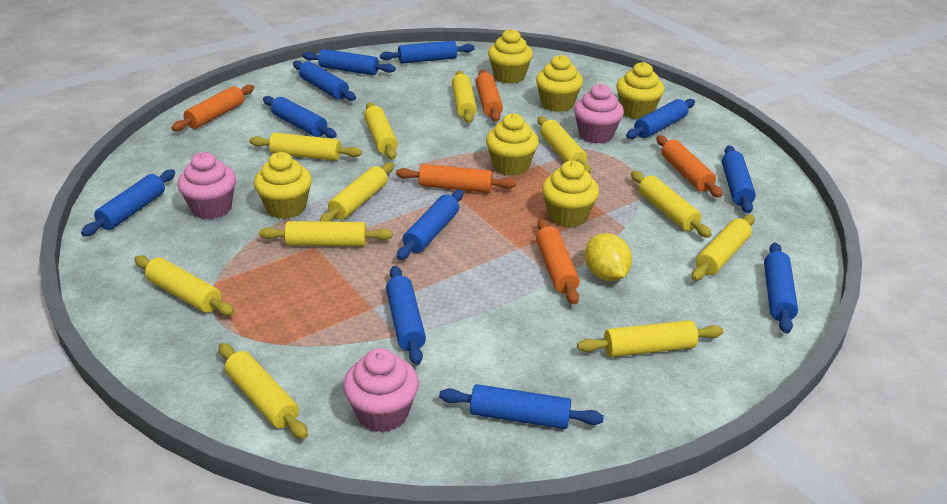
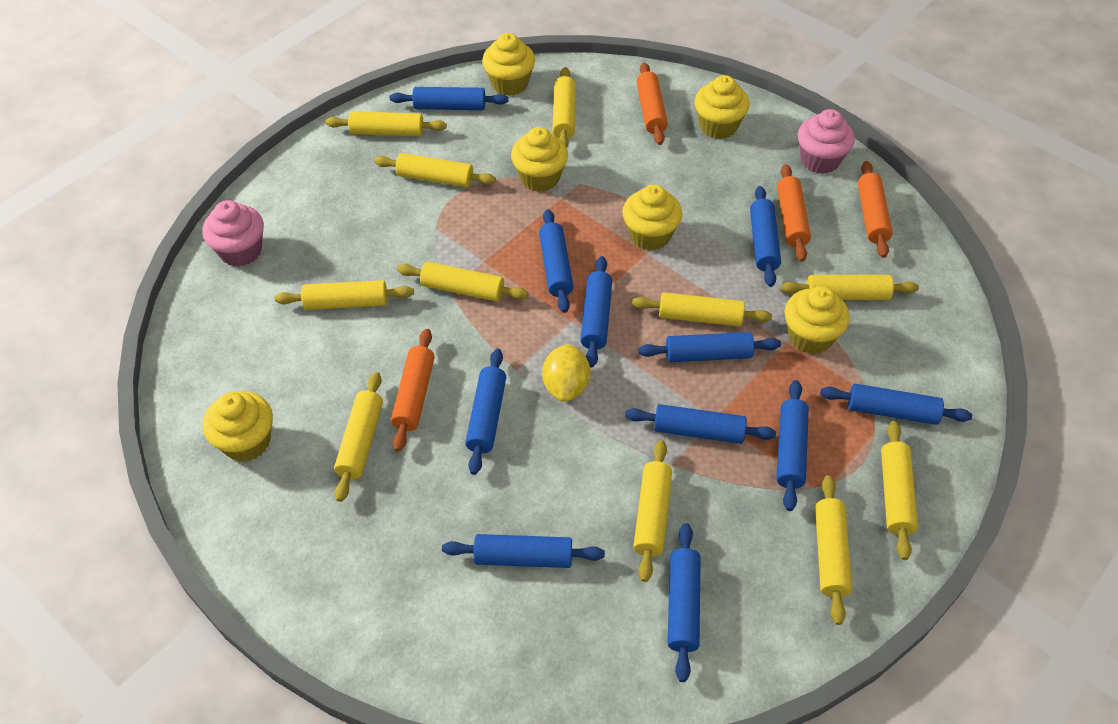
orange rolling pin: 5 -> 4
pink cupcake: 3 -> 2

